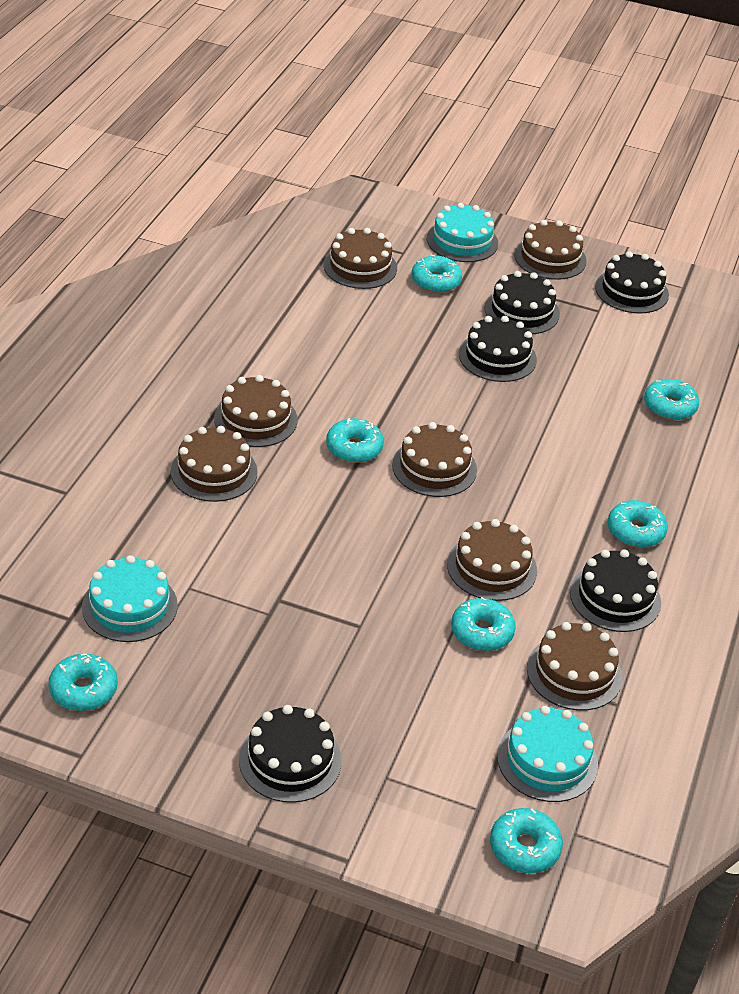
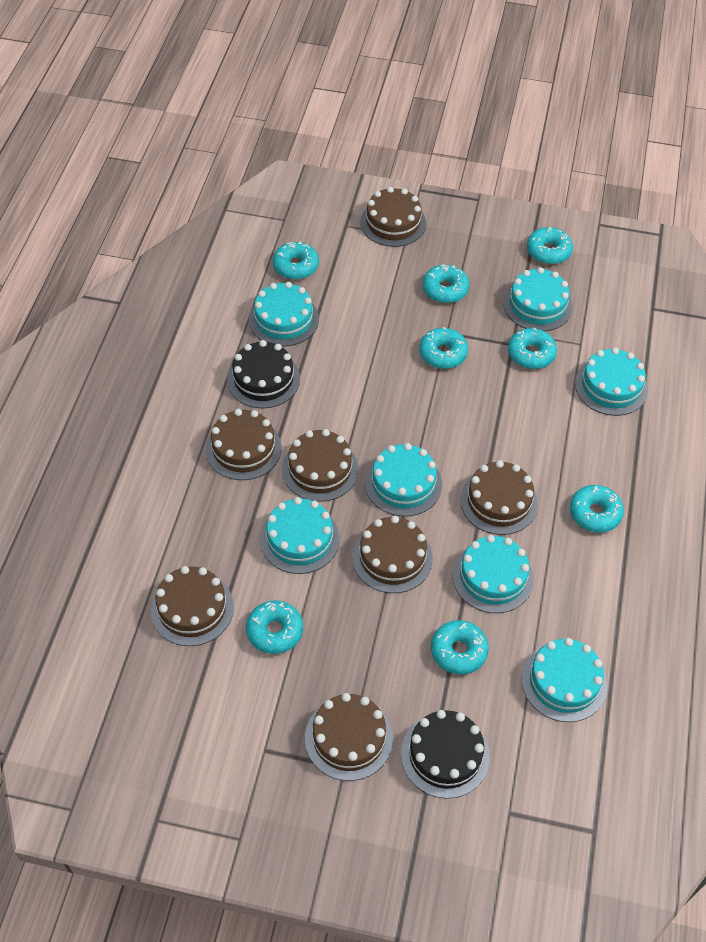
black cake: 5 -> 2
turquoise cake: 3 -> 7
turquoise donut: 7 -> 8

